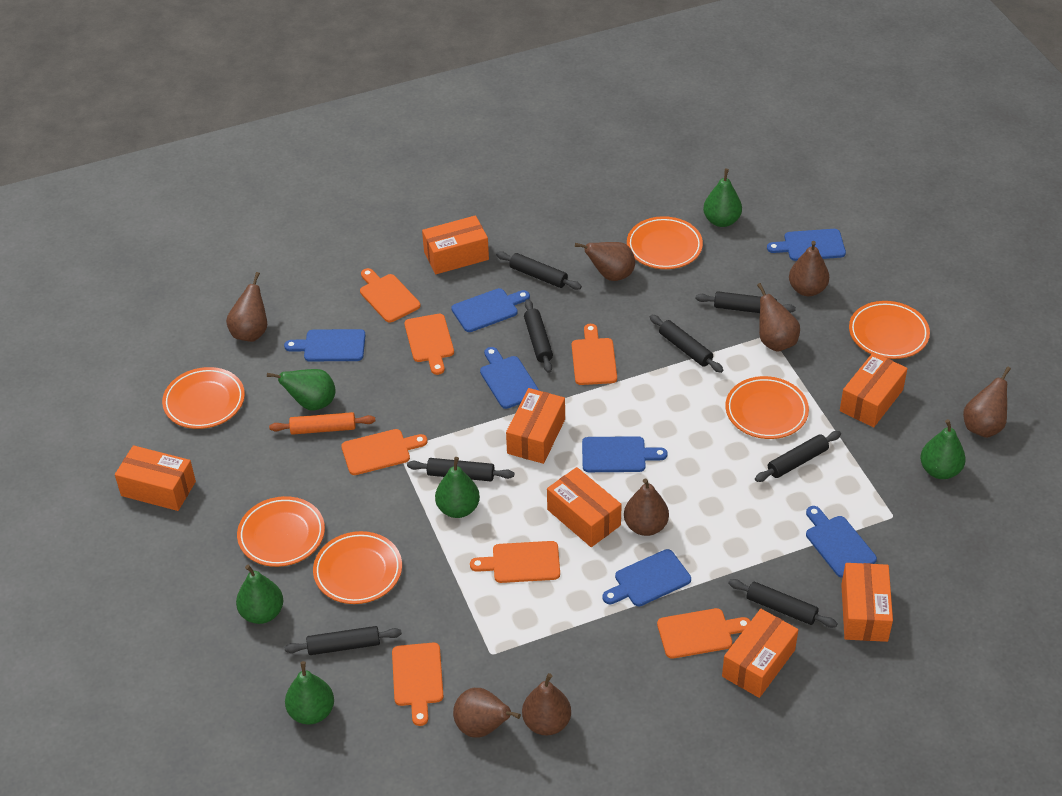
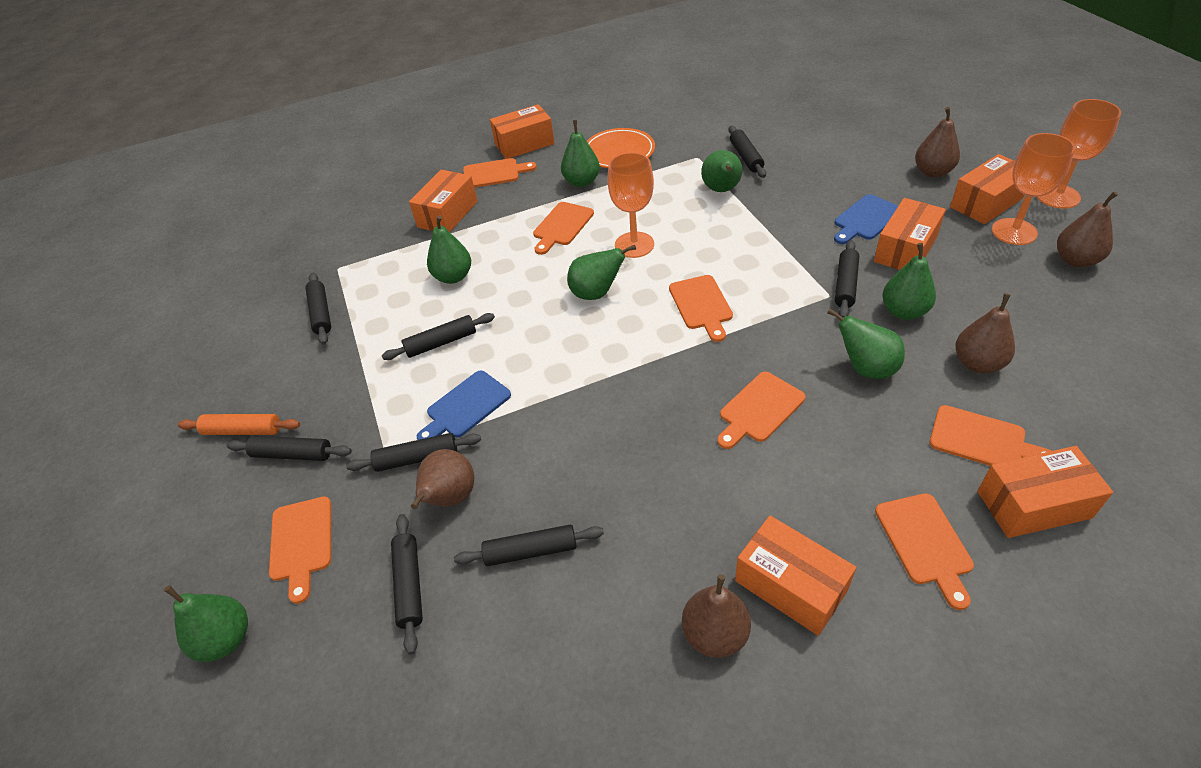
blue cutting board: 7 -> 2
brown pear: 8 -> 5
green pear: 6 -> 7
orange box: 7 -> 6
orange goblet: 0 -> 3
orange plate: 6 -> 1

